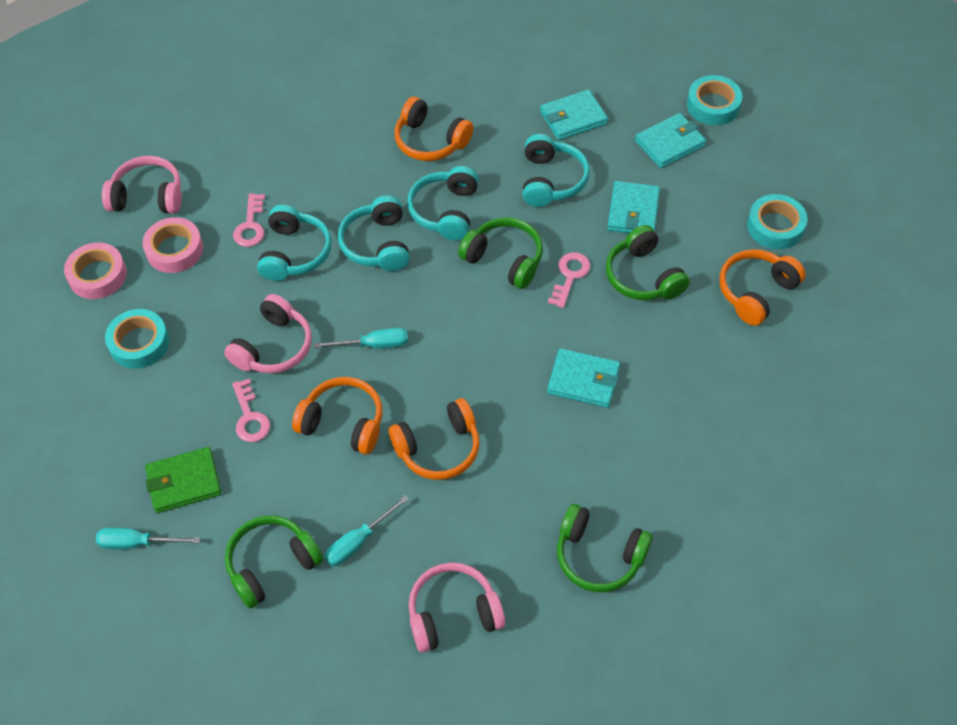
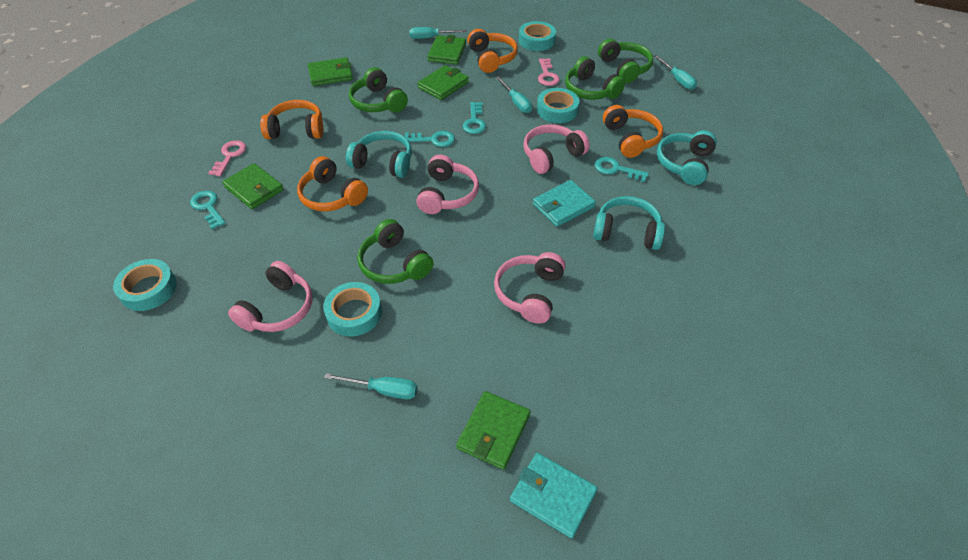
green wallet: 1 -> 5
pink headphones: 3 -> 4
pink key: 3 -> 2
pink tape: 2 -> 0
turquoise headphones: 4 -> 3
turquoise key: 0 -> 4
turquoise screwdriver: 3 -> 4
turquoise tape: 3 -> 4
turquoise wallet: 4 -> 2

